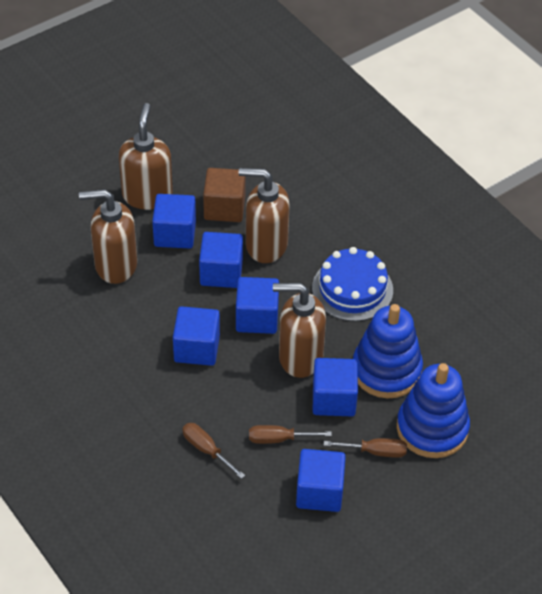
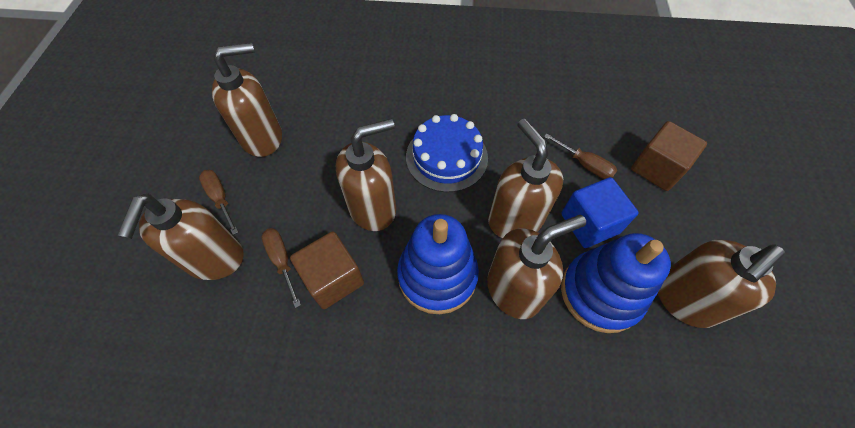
blue cube: 6 -> 1
brown cube: 1 -> 2
brown soap dispenser: 4 -> 6

